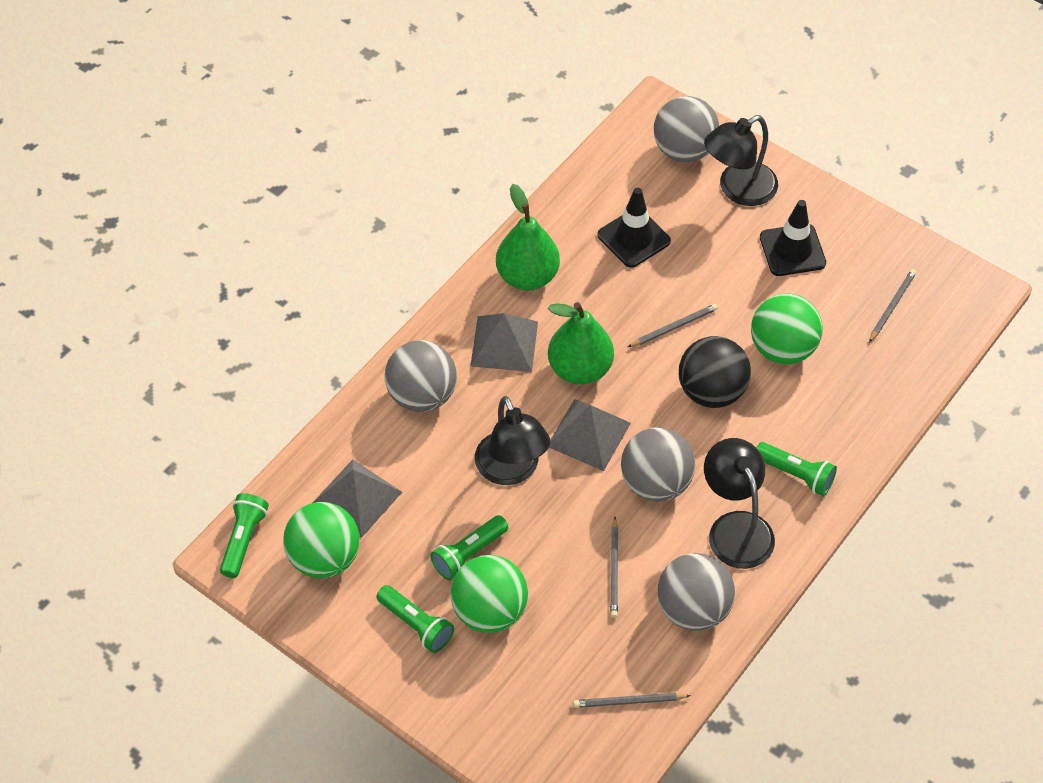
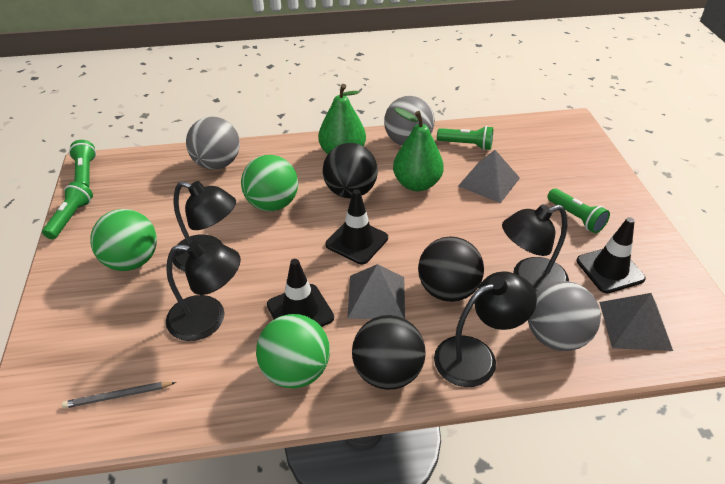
black ball: 1 -> 3
black lamp: 3 -> 4
black traffic cone: 2 -> 3
grey ball: 4 -> 3
grey pencil: 4 -> 1

